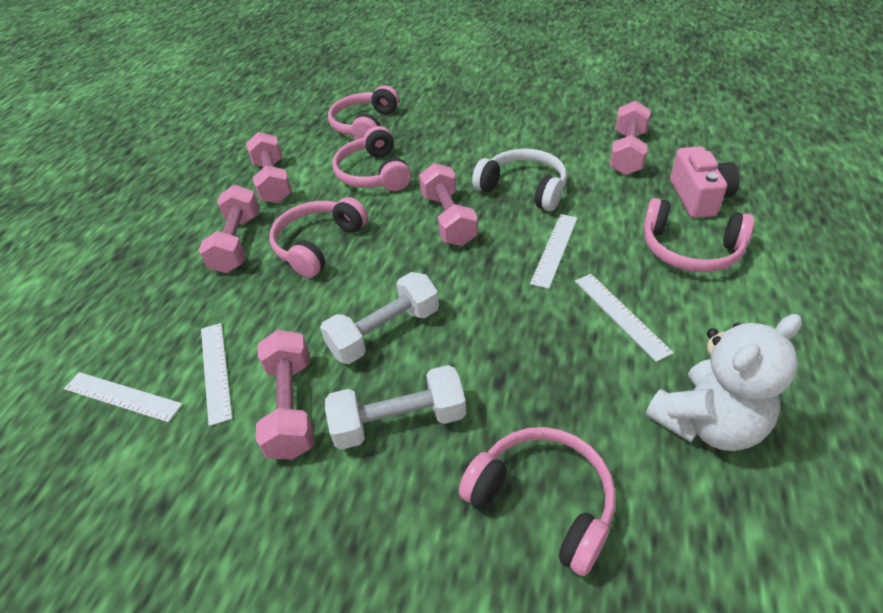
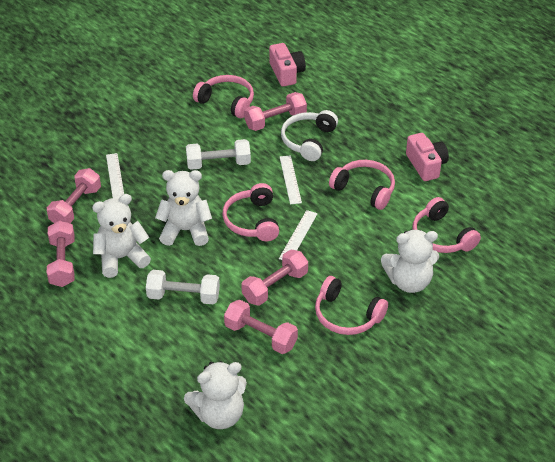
pink camera: 1 -> 2
white ruler: 4 -> 3
white teddy bear: 1 -> 4

